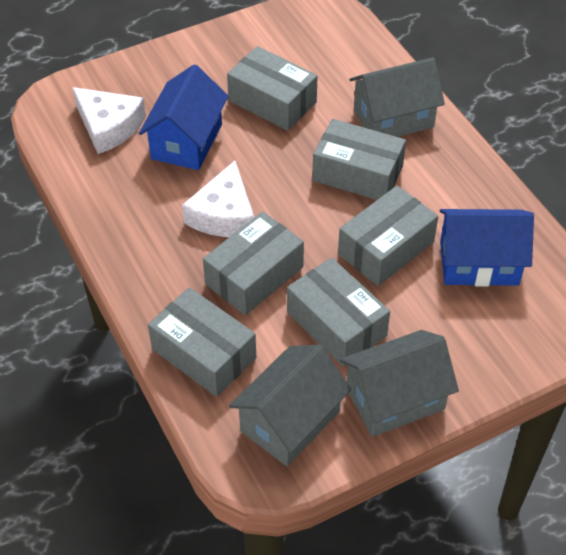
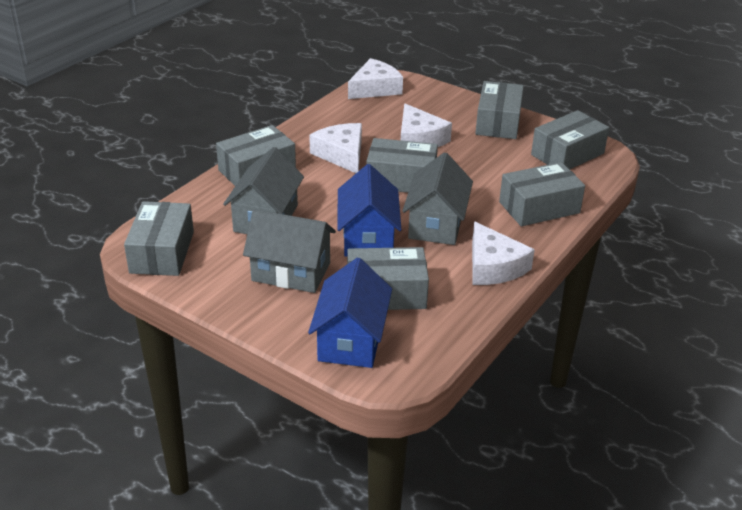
grey box: 6 -> 7
white cheese: 2 -> 4

